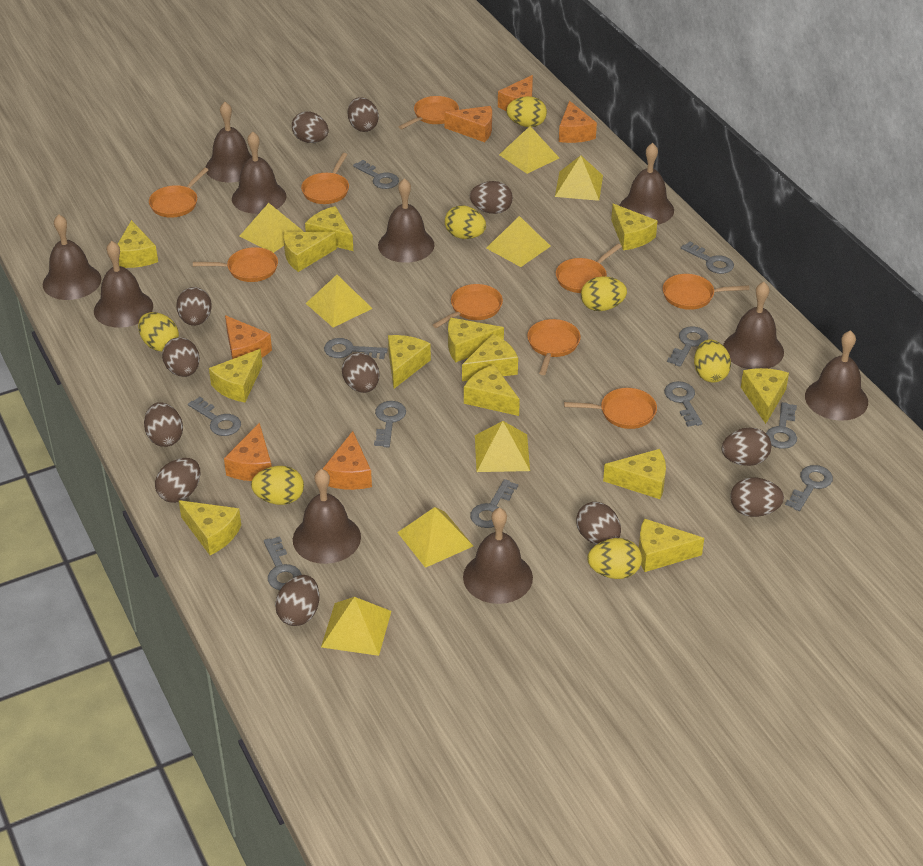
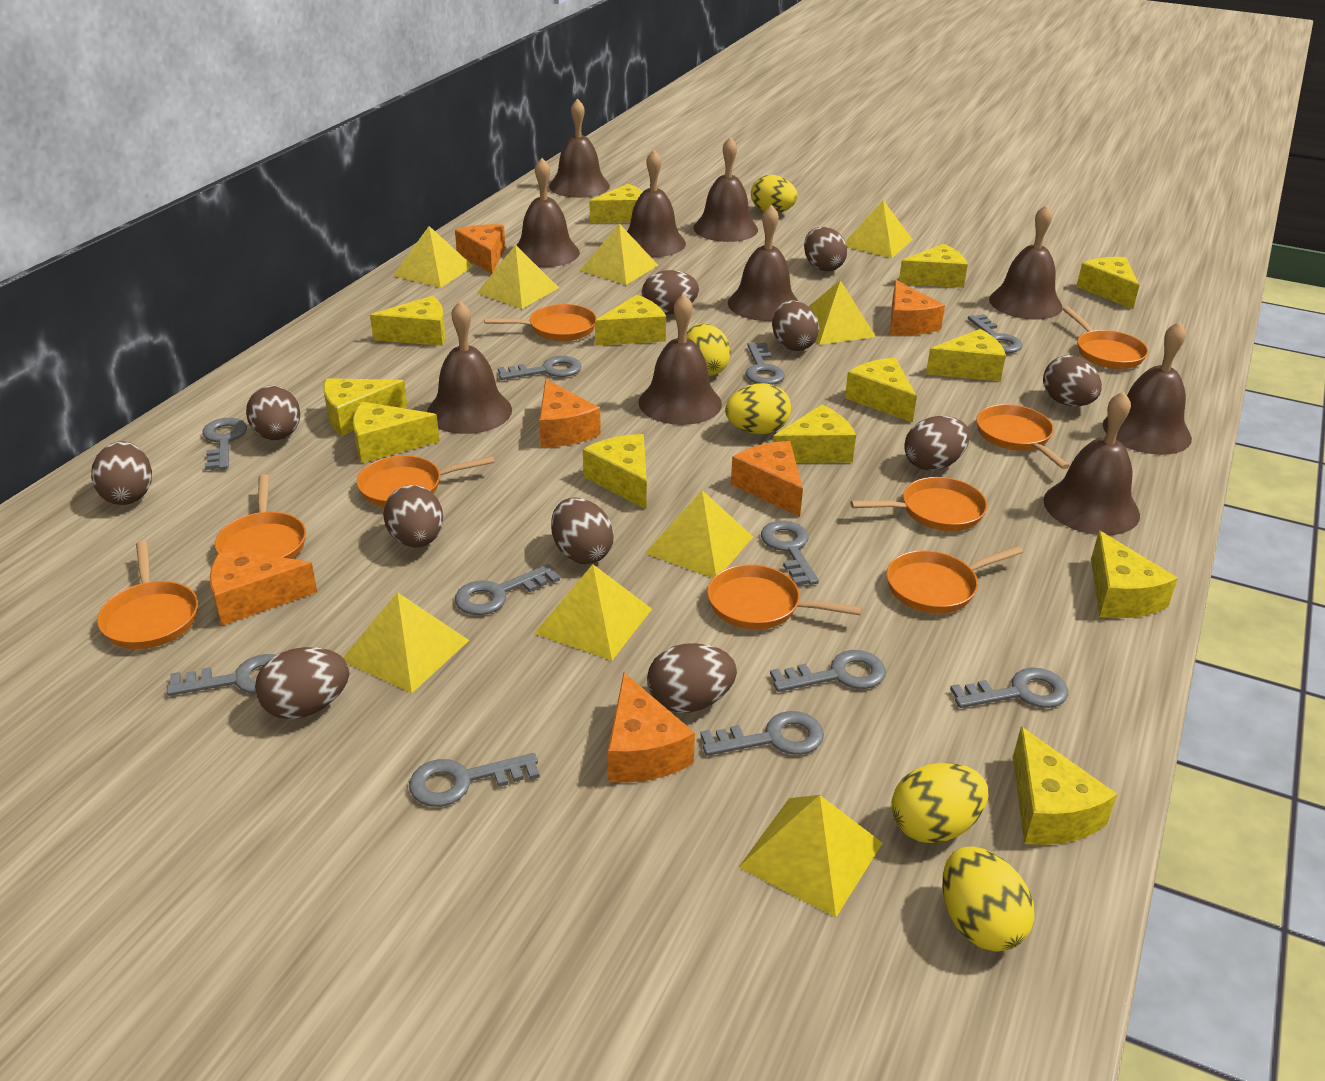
brown egg: 12 -> 11
yellow egg: 7 -> 5
yellow pyramid: 8 -> 9

